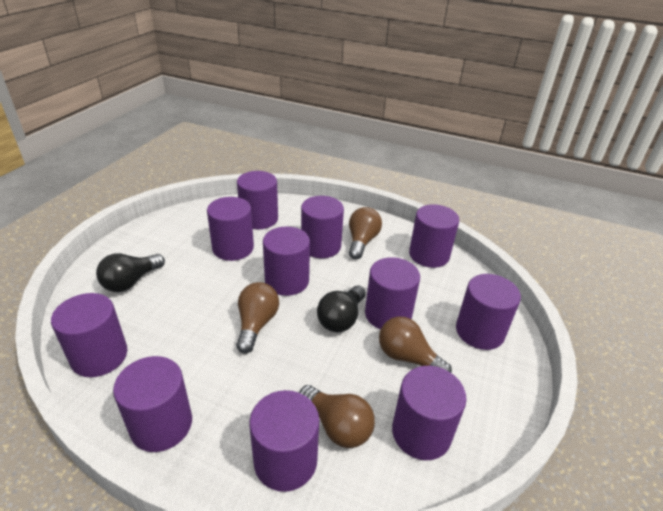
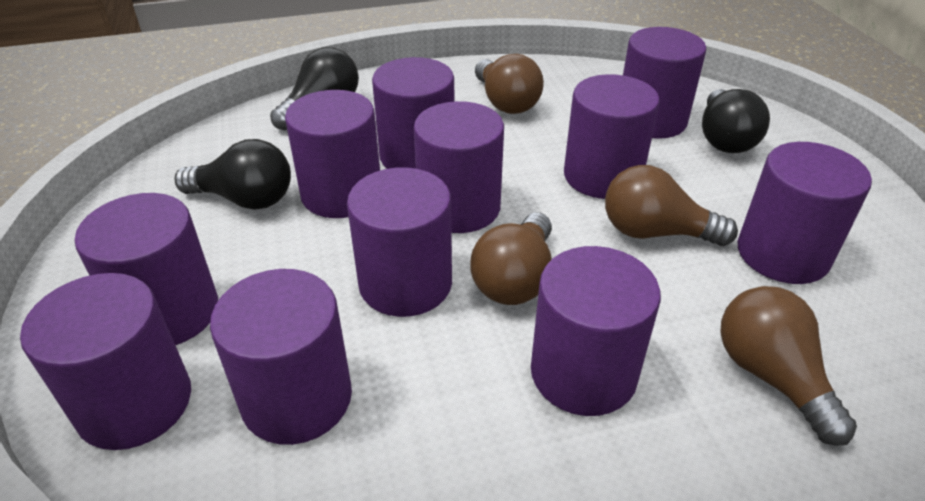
black light bulb: 2 -> 3

